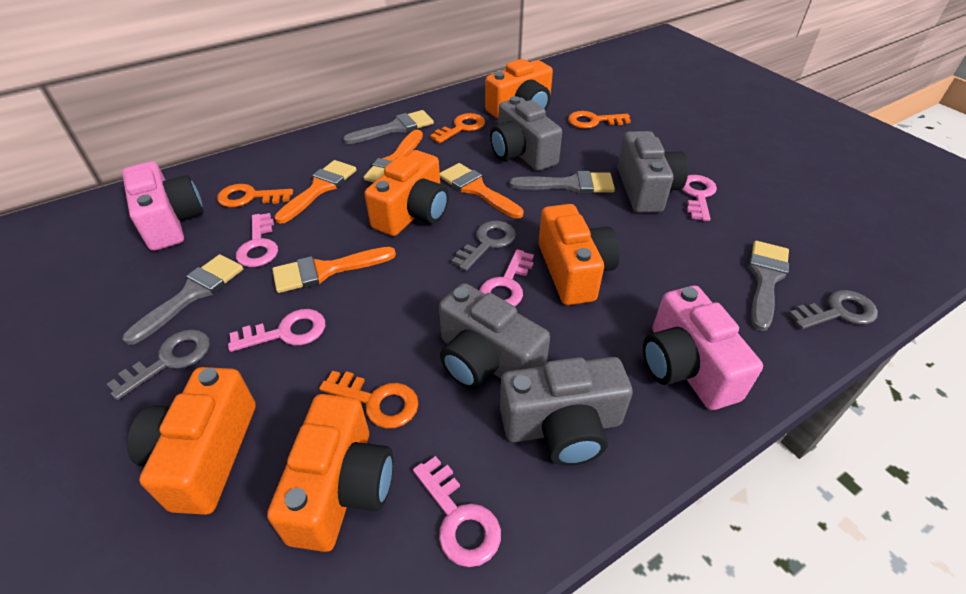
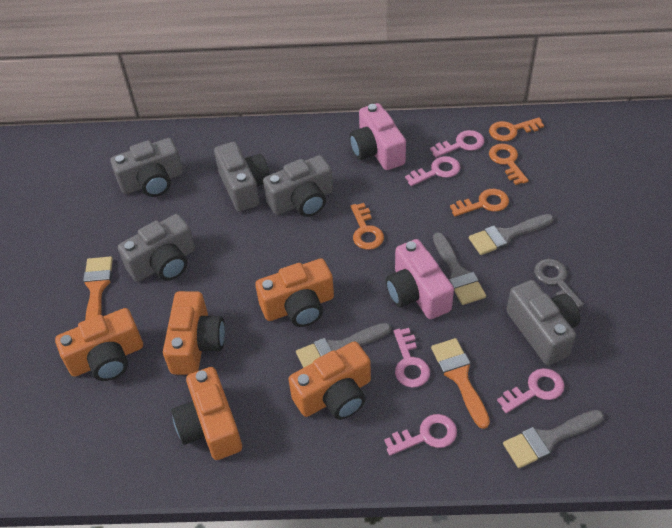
grey camera: 4 -> 5
grey key: 3 -> 1
orange brush: 4 -> 2

